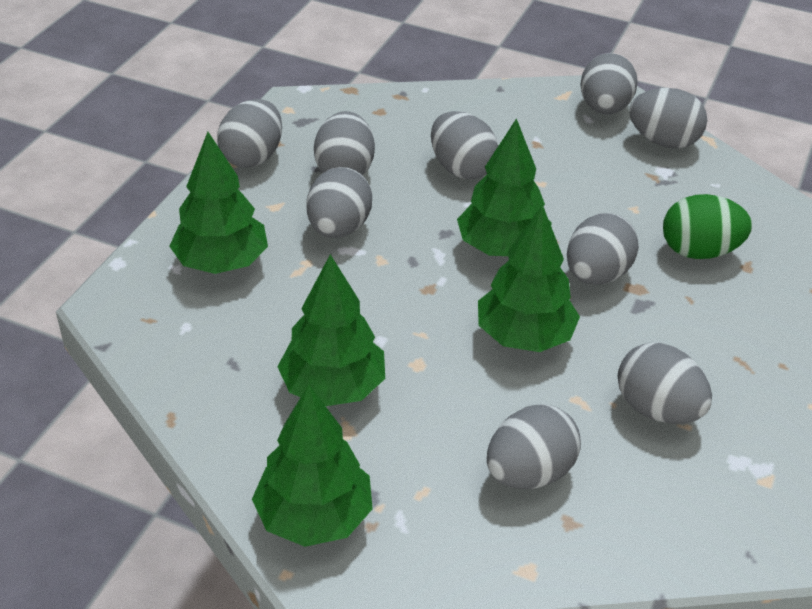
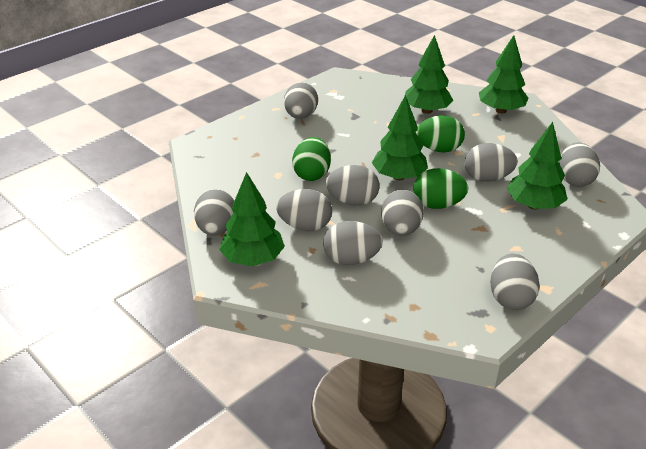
green egg: 1 -> 3

